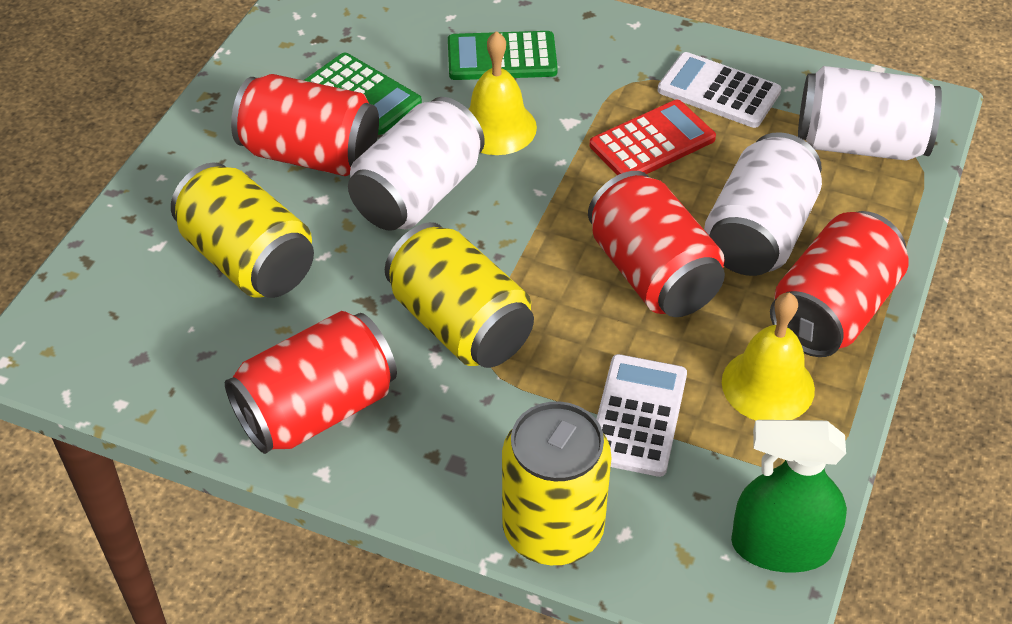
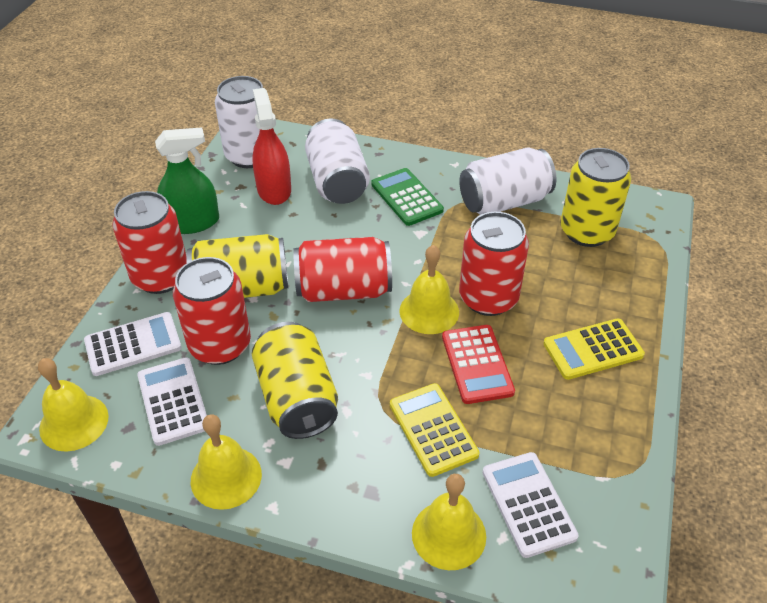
green calculator: 2 -> 1
red spray bottle: 0 -> 1
white calculator: 2 -> 3
yellow bell: 2 -> 4
yellow calculator: 0 -> 2

